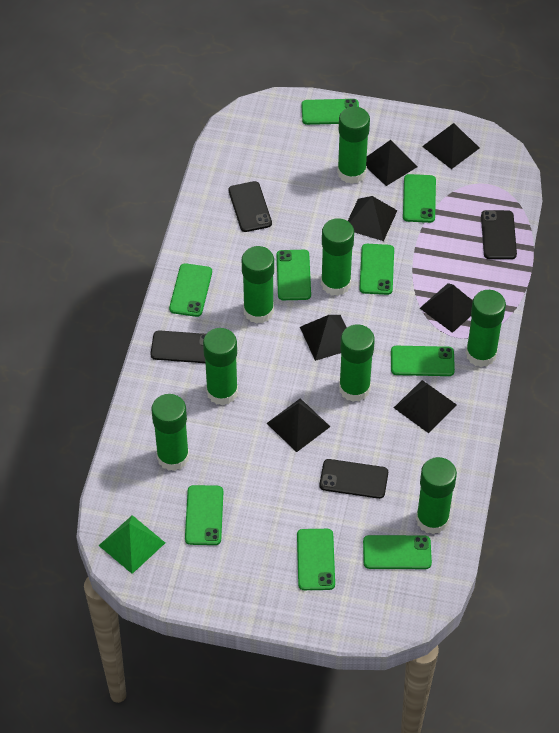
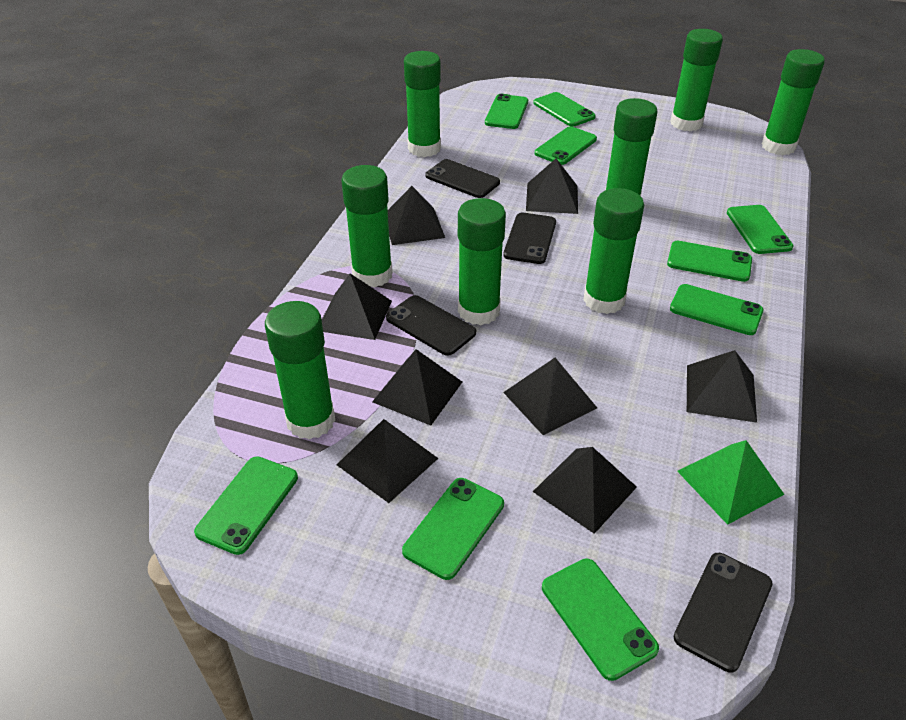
black pyramid: 7 -> 8

